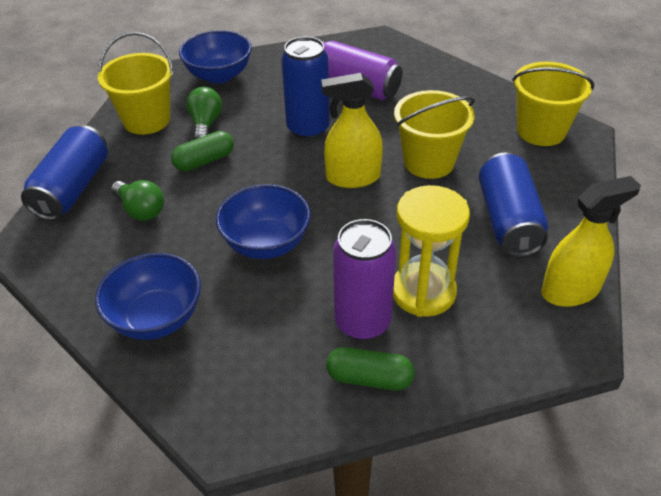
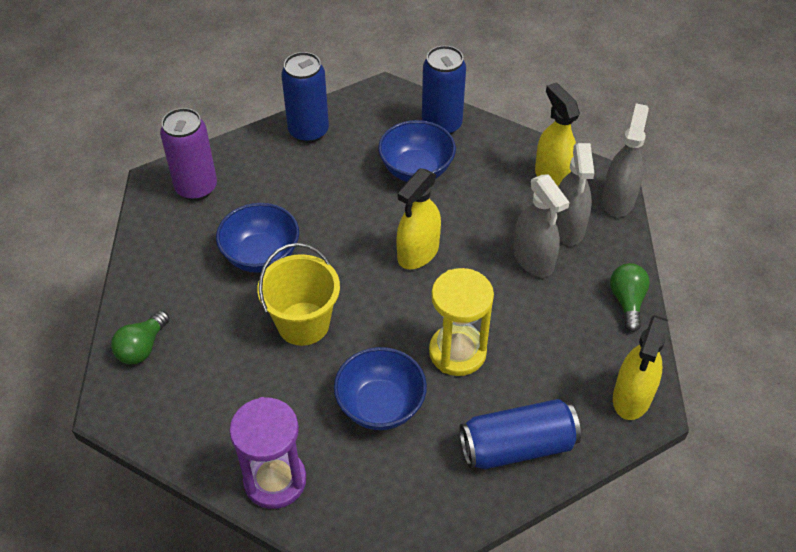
green capsule: 2 -> 0
grey spray bottle: 0 -> 3
purple can: 2 -> 1
purple hourglass: 0 -> 1
yellow bucket: 3 -> 1
yellow spray bottle: 2 -> 3

